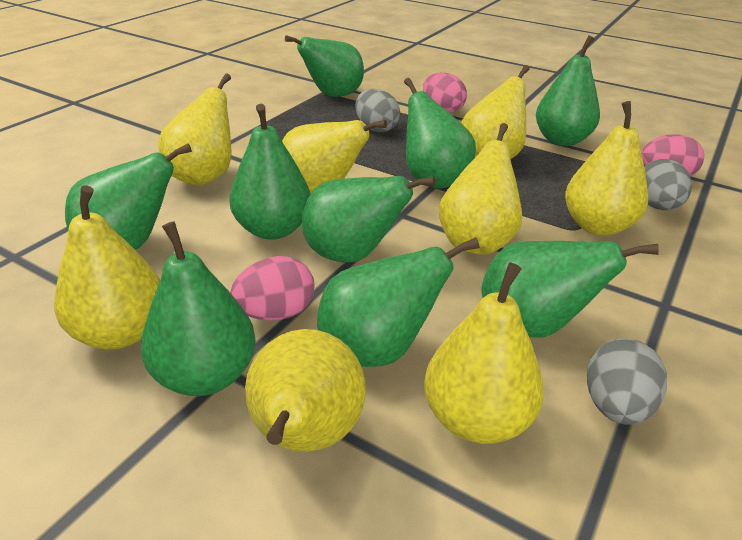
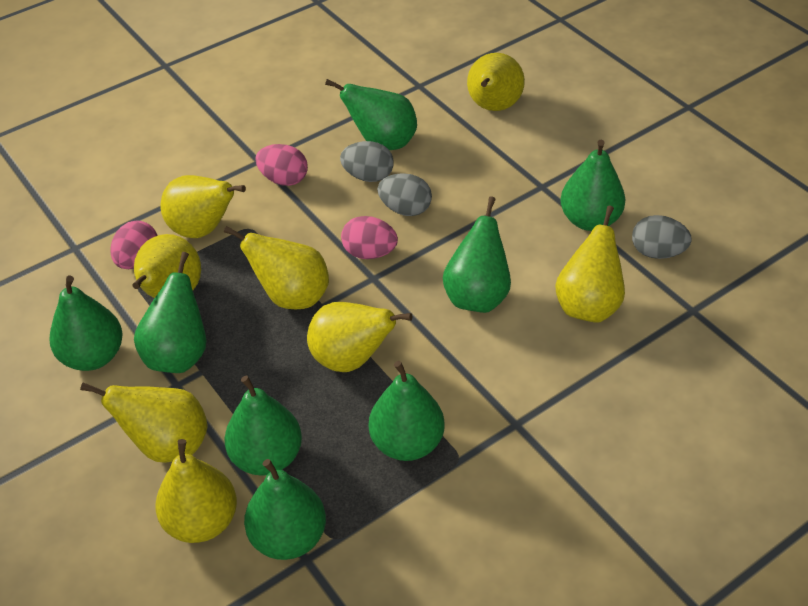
green pear: 9 -> 8

